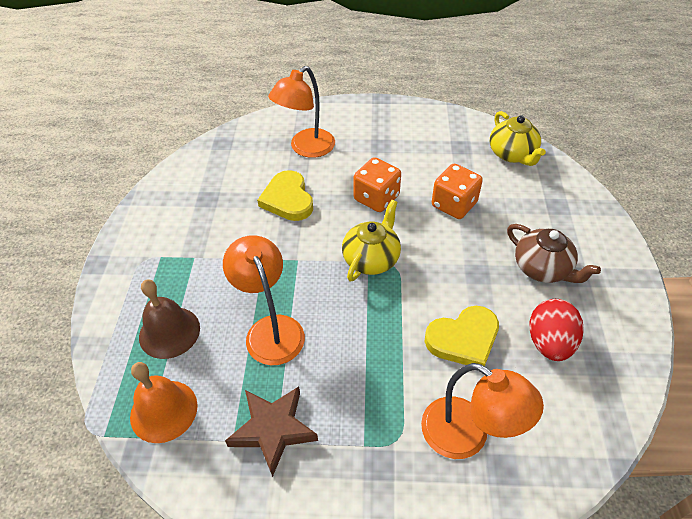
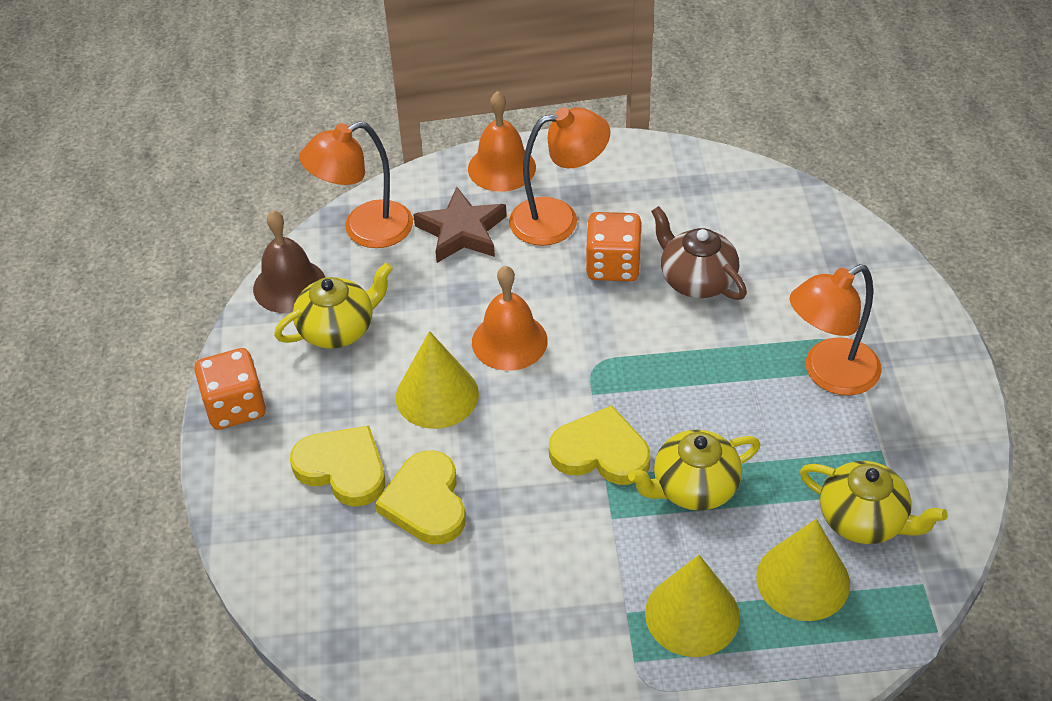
orange bell: 1 -> 2
red egg: 1 -> 0
yellow cone: 0 -> 3
yellow heart: 2 -> 3
yellow teapot: 2 -> 3

